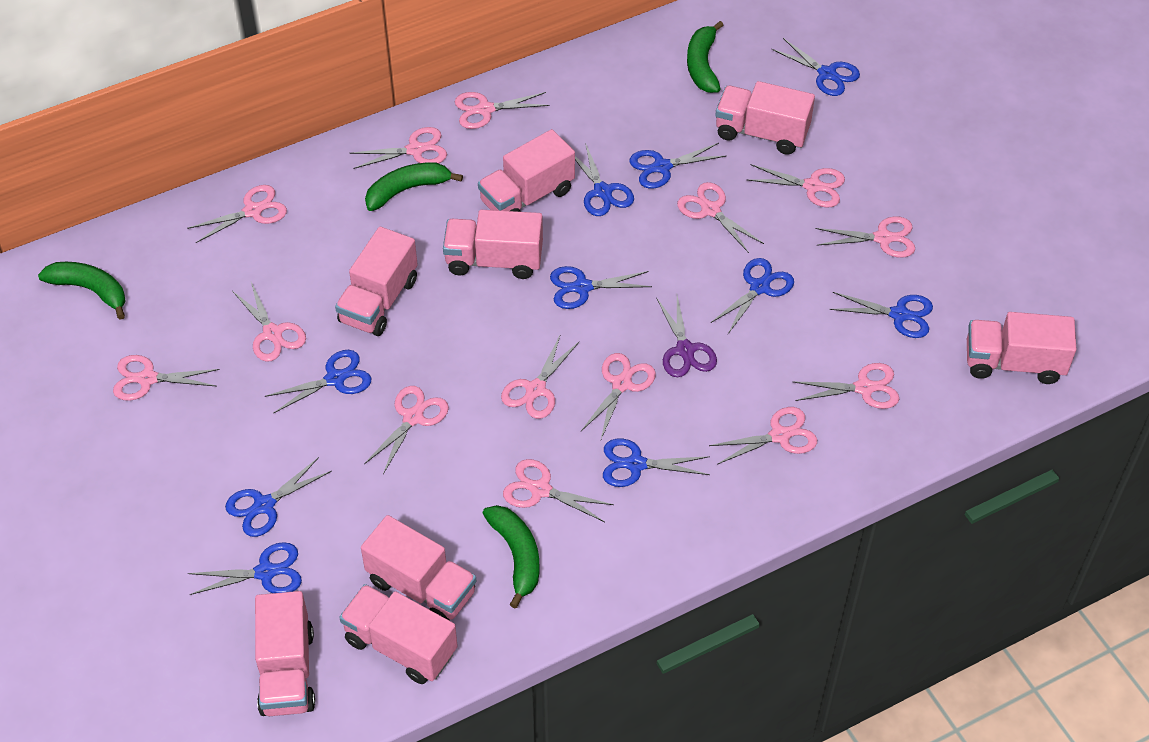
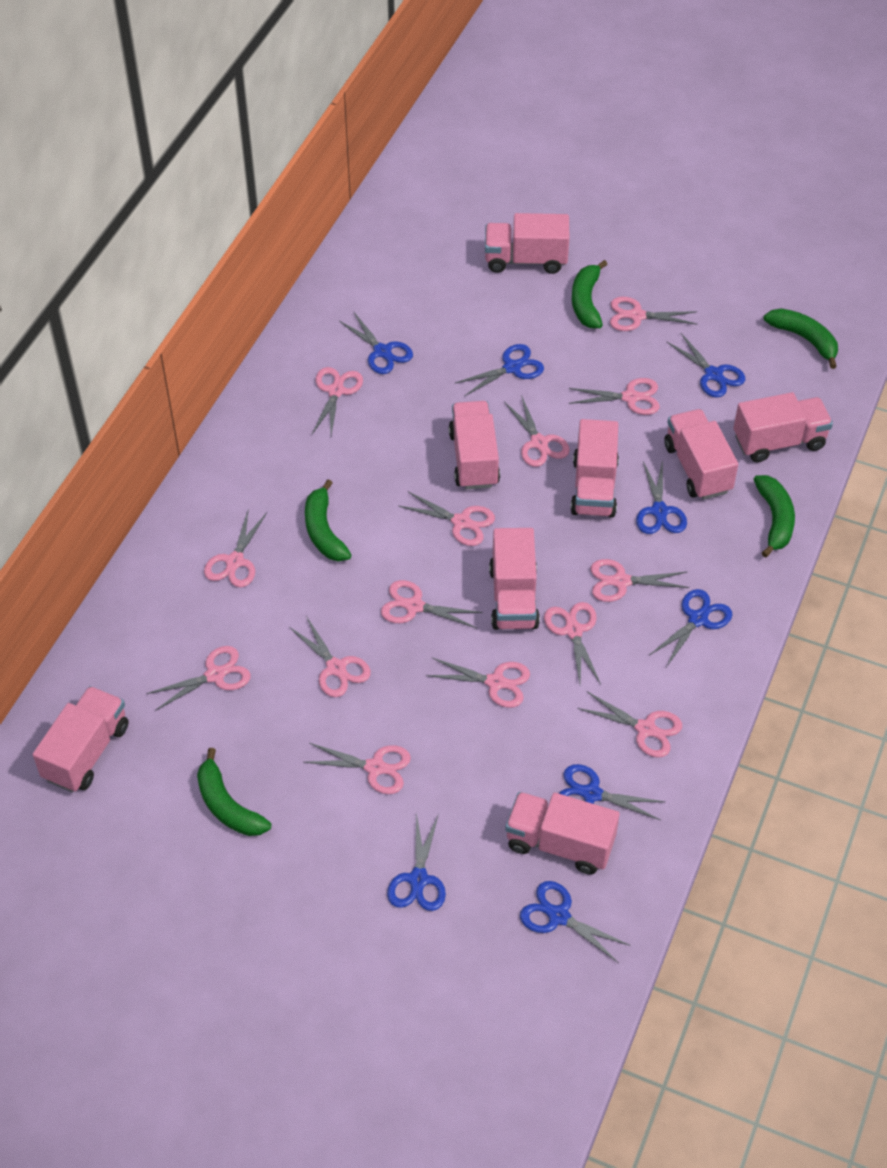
blue scissors: 10 -> 8
green banana: 4 -> 5
purple scissors: 1 -> 0

